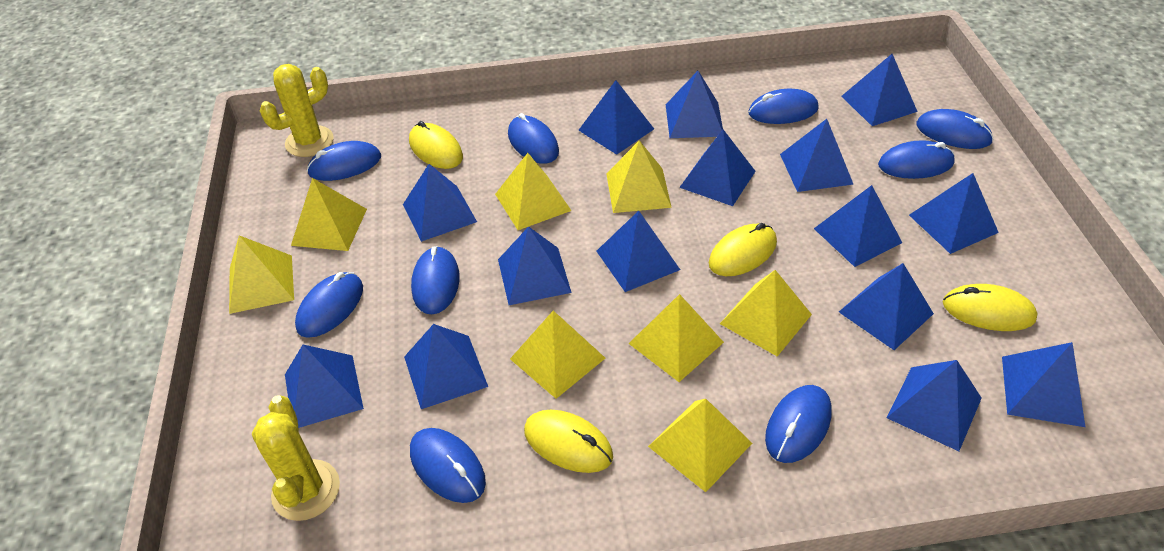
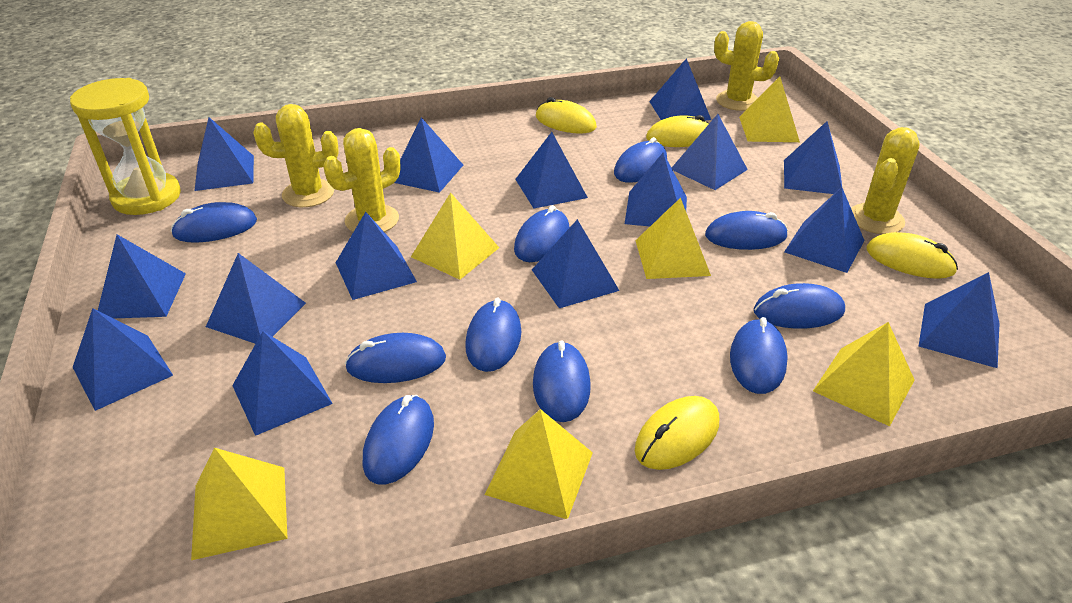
blue mouse: 9 -> 10
yellow cactus: 2 -> 4
yellow hourglass: 0 -> 1
yellow pyramid: 8 -> 6

